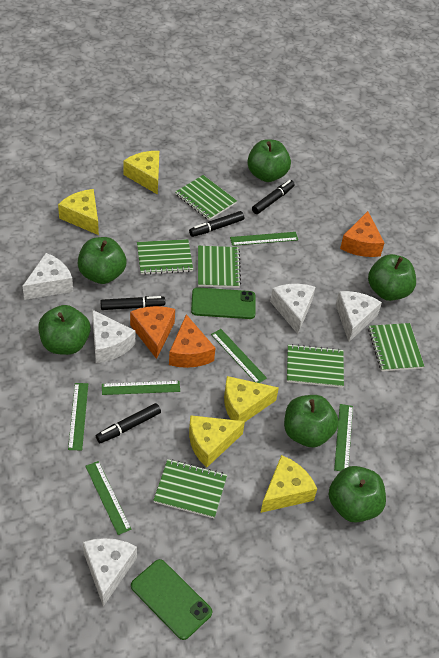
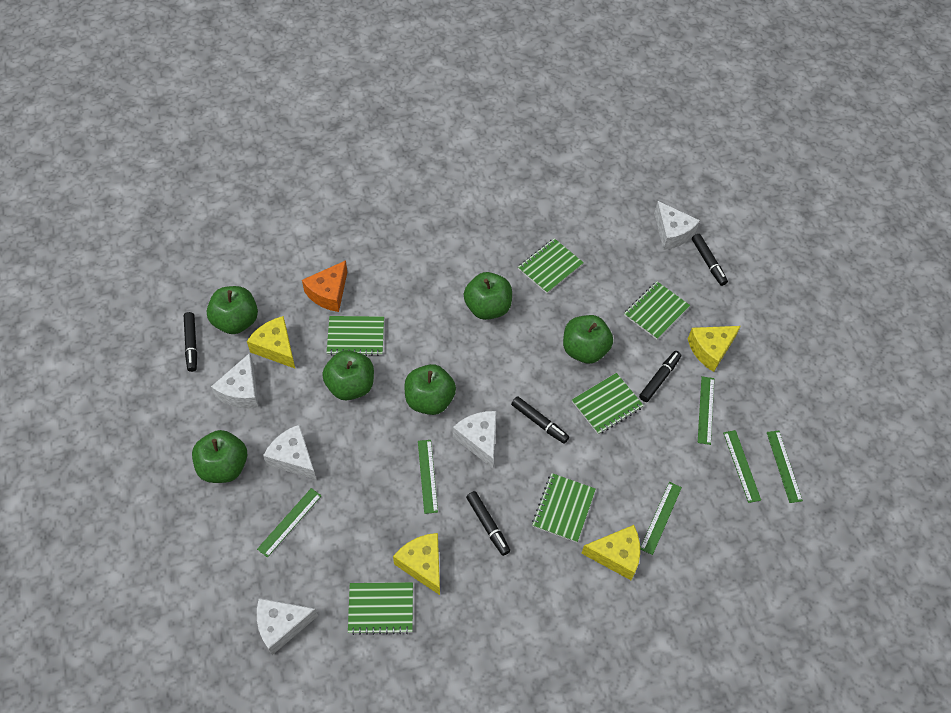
black marker: 4 -> 5
green phone: 2 -> 0
orange cheese: 3 -> 1
yellow cheese: 5 -> 4

